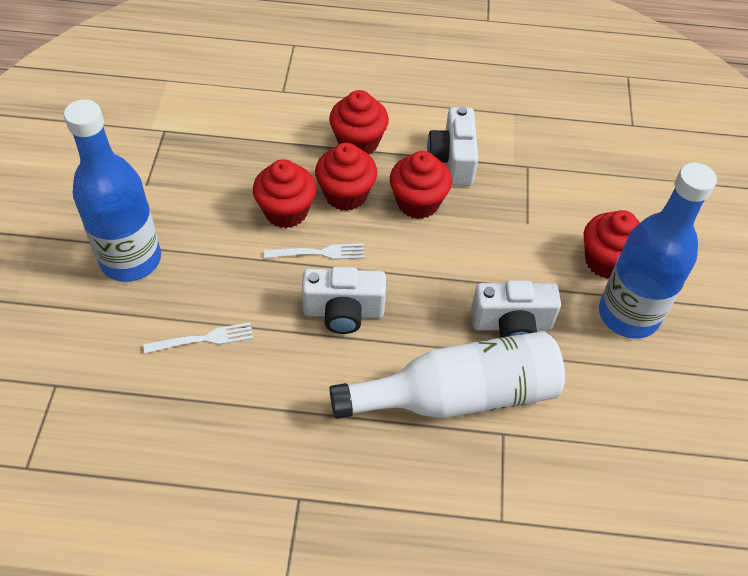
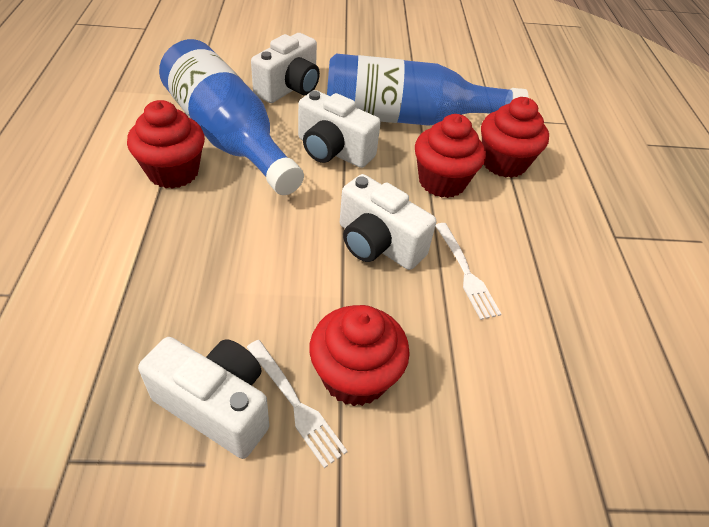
red cupcake: 5 -> 4
white bottle: 1 -> 0
white camera: 3 -> 4

